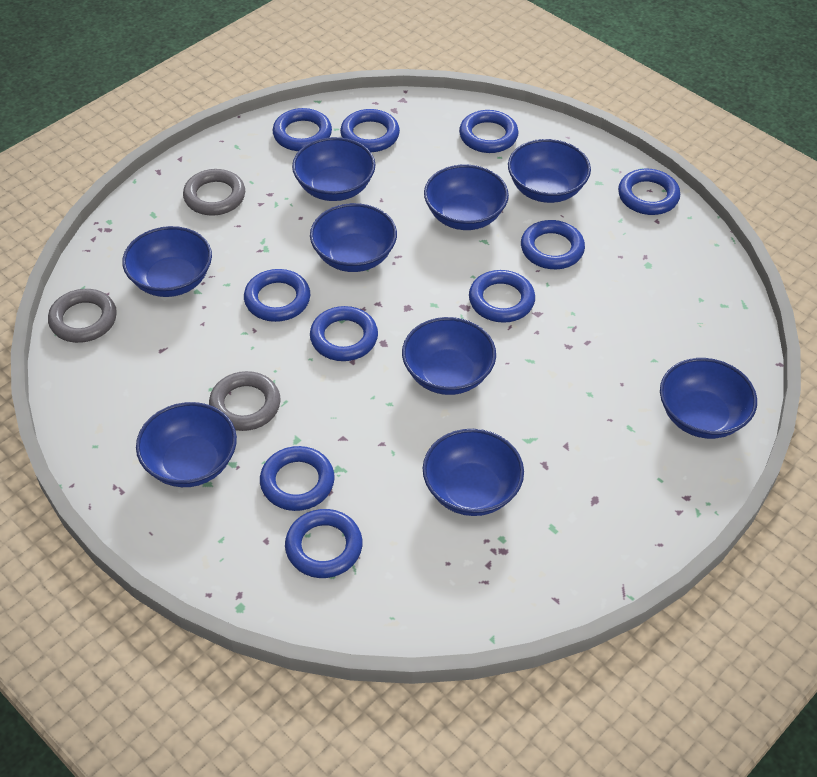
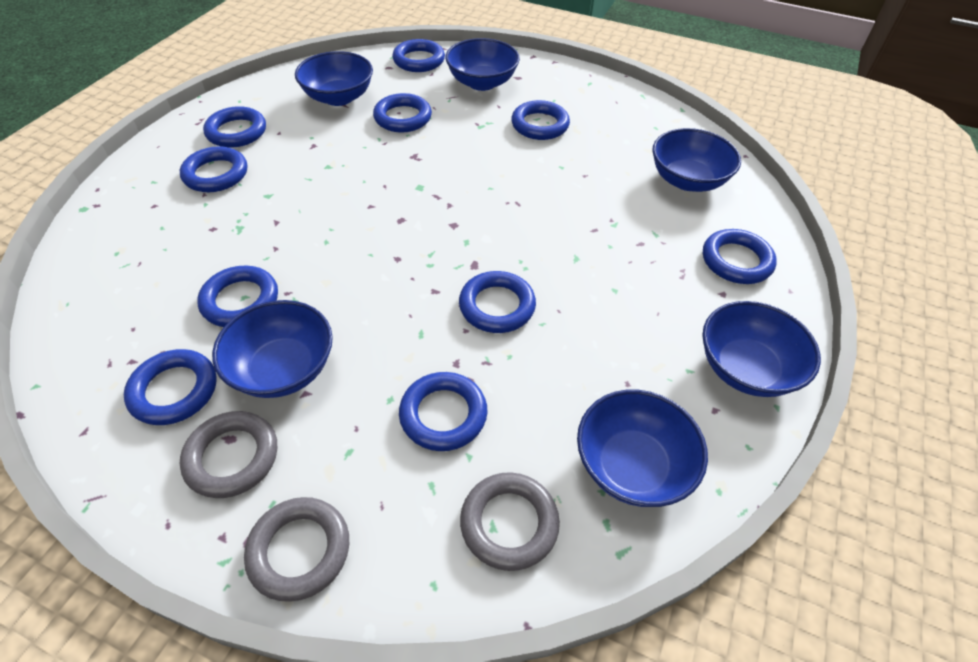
blue bowl: 9 -> 6

